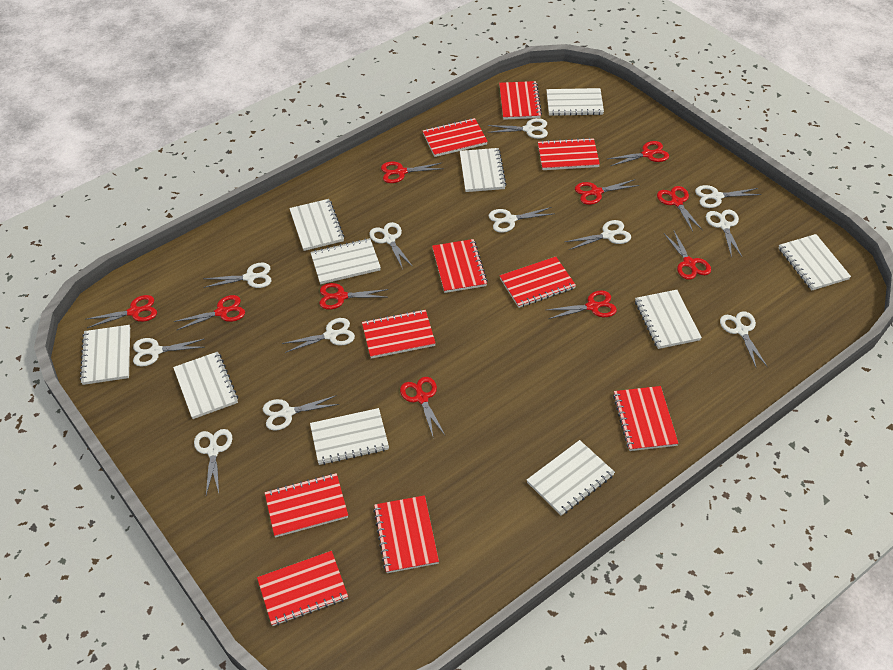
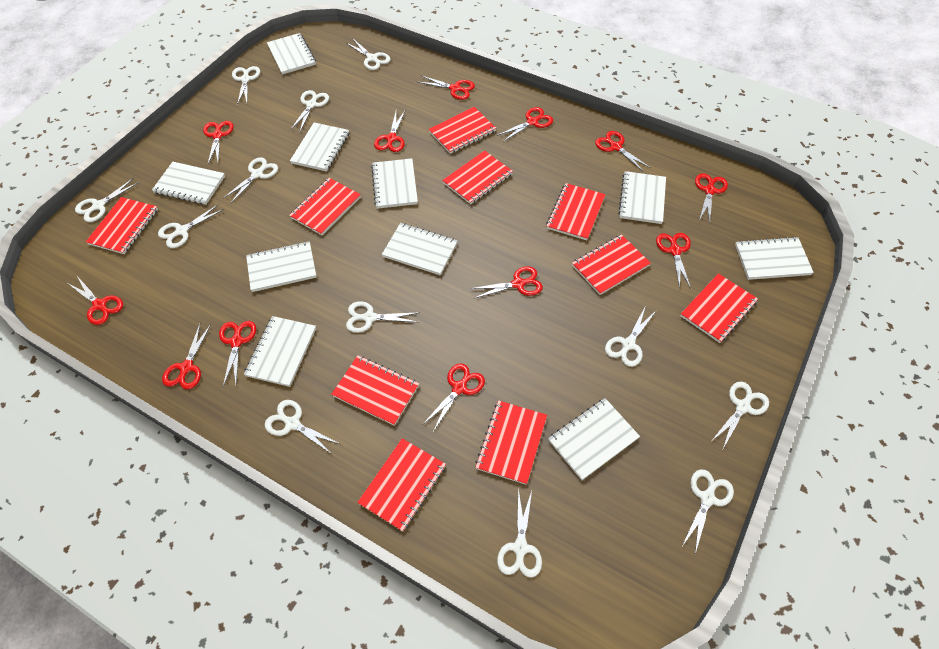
red scissors: 10 -> 12

